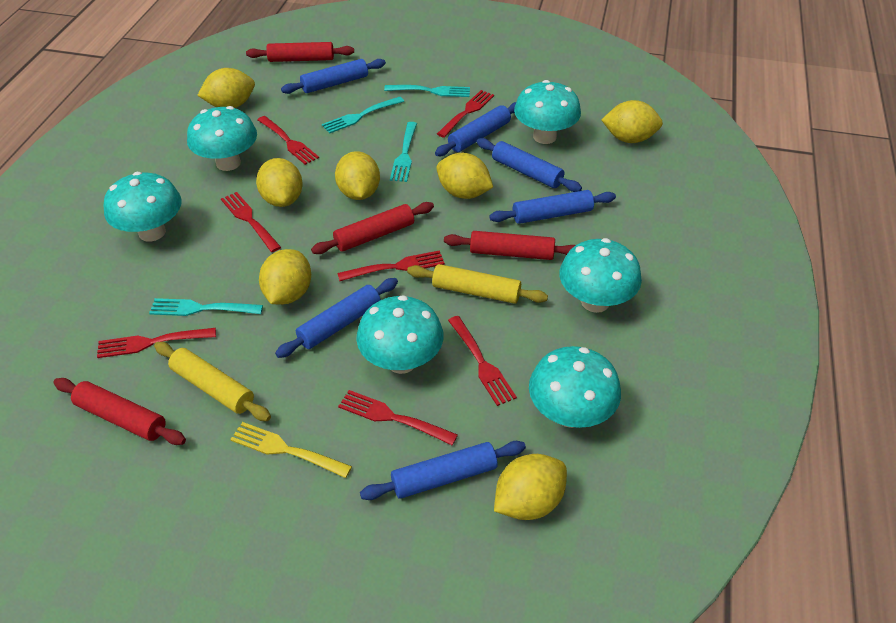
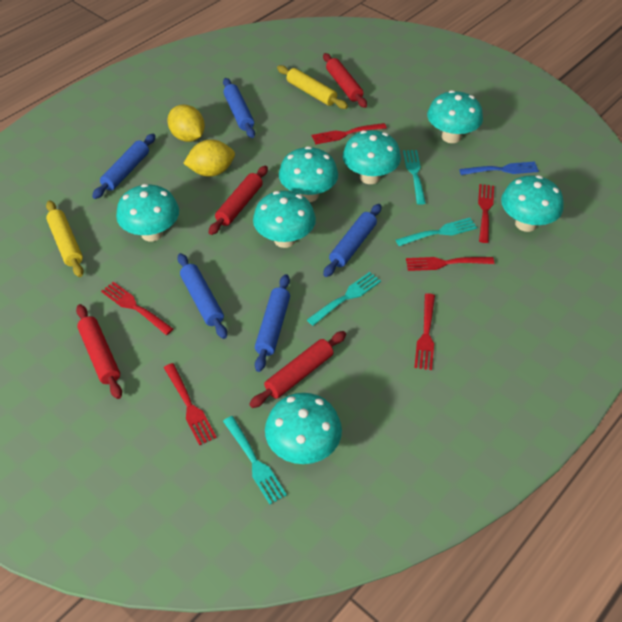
blue fork: 0 -> 1
blue rolling pin: 6 -> 5
red fork: 7 -> 6
turquoise mushroom: 6 -> 7
yellow fork: 1 -> 0
yellow lemon: 7 -> 2

